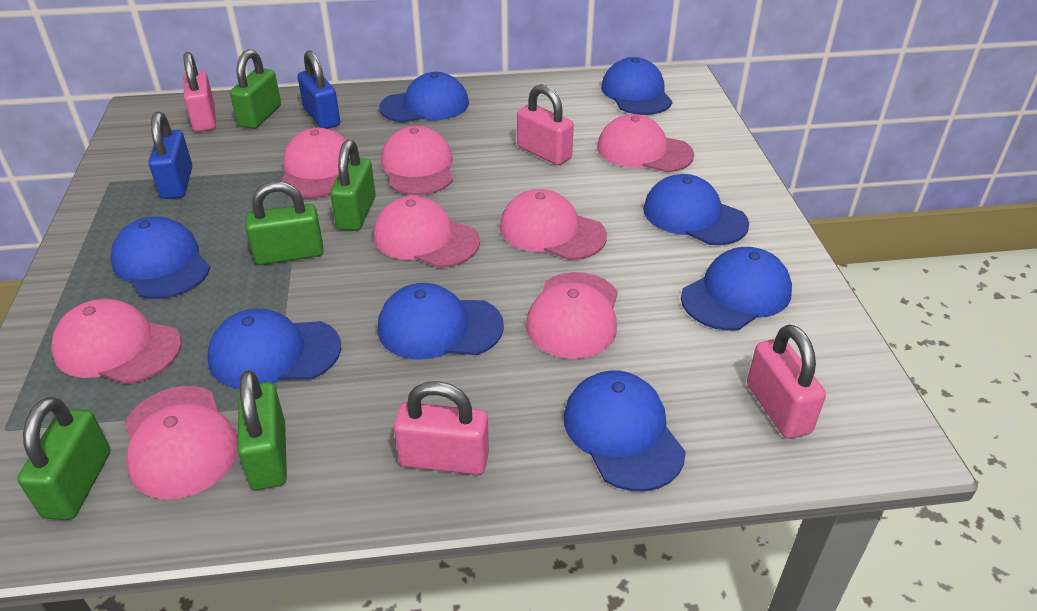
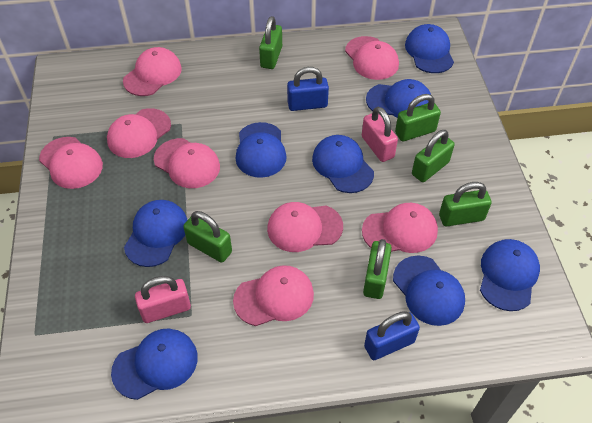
green padlock: 5 -> 6
pink padlock: 4 -> 2

